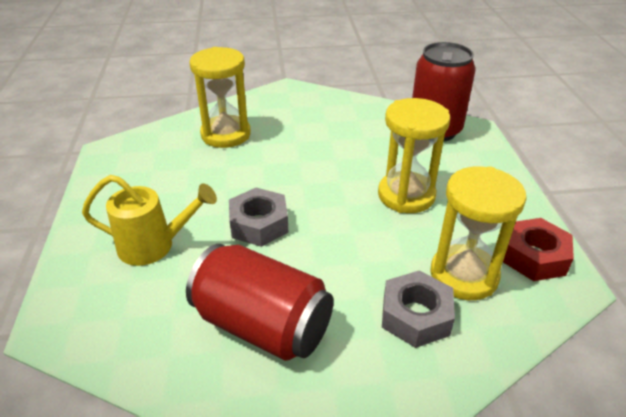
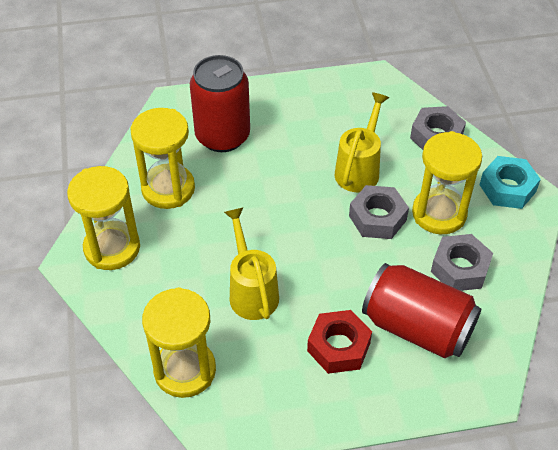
grey nut: 2 -> 3
turquoise nut: 0 -> 1
yellow hourglass: 3 -> 4
yellow watering can: 1 -> 2

